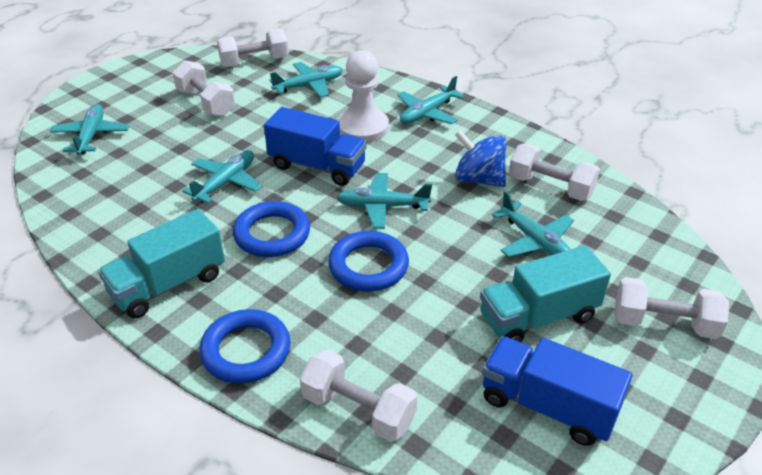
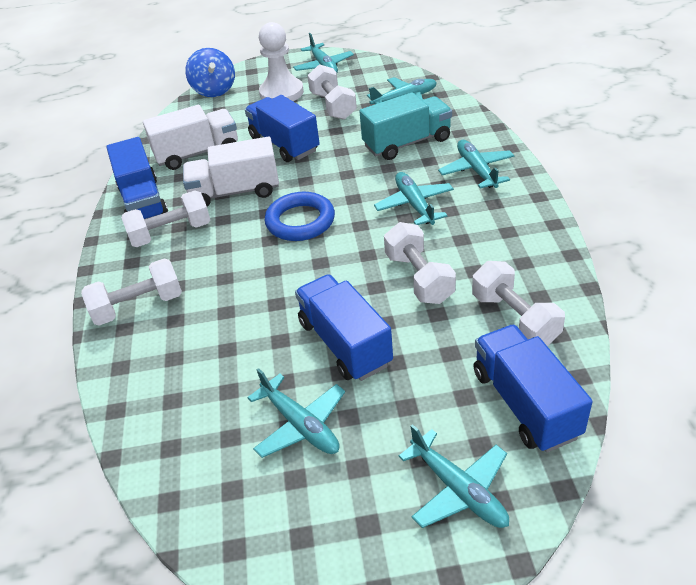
blue ring: 3 -> 1
blue truck: 2 -> 4
turquoise truck: 2 -> 1
white truck: 0 -> 2

